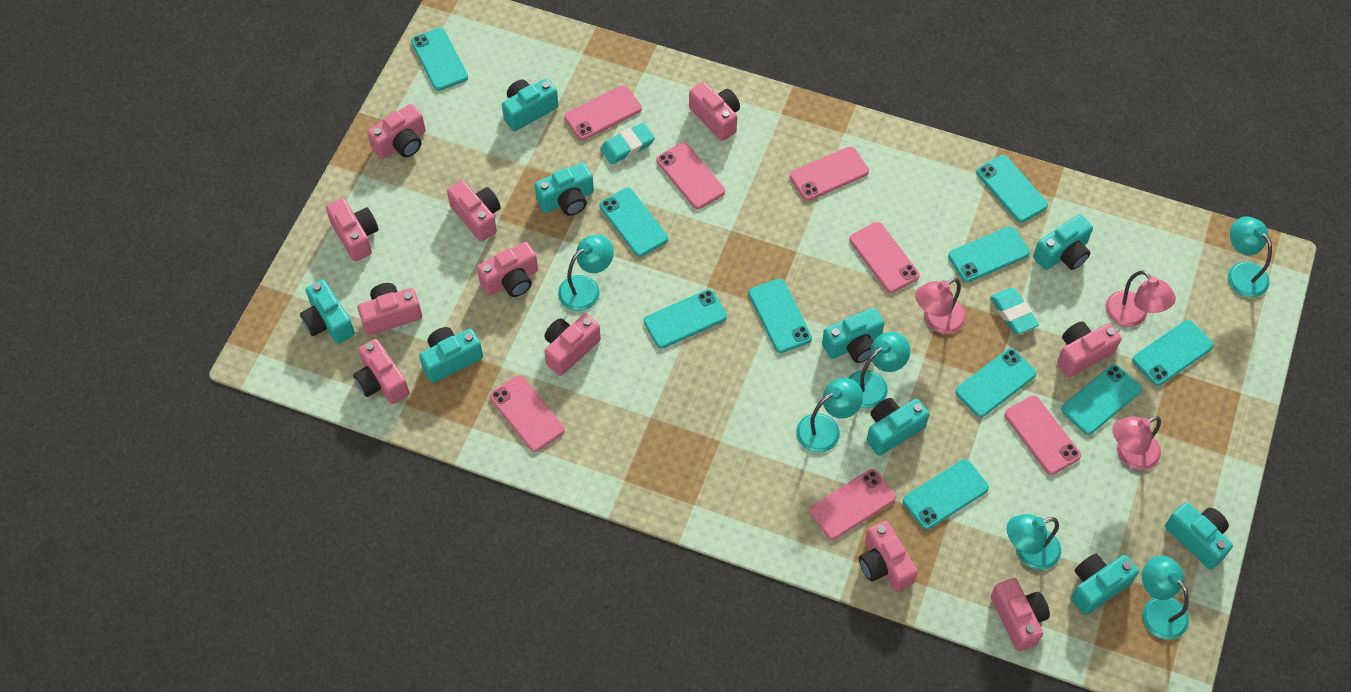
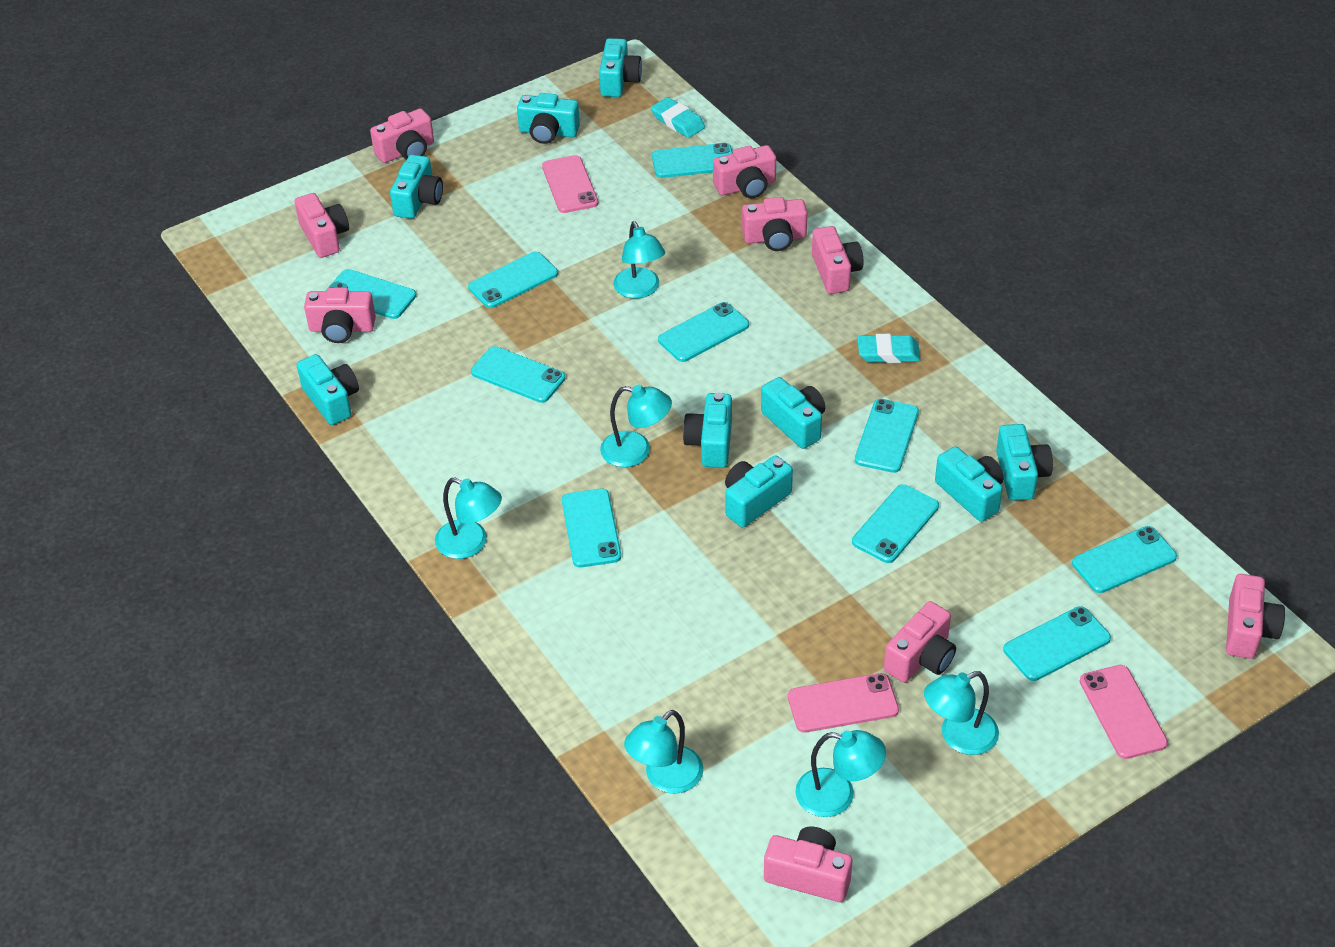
pink camera: 11 -> 9
pink lamp: 3 -> 0
pink phone: 7 -> 3

